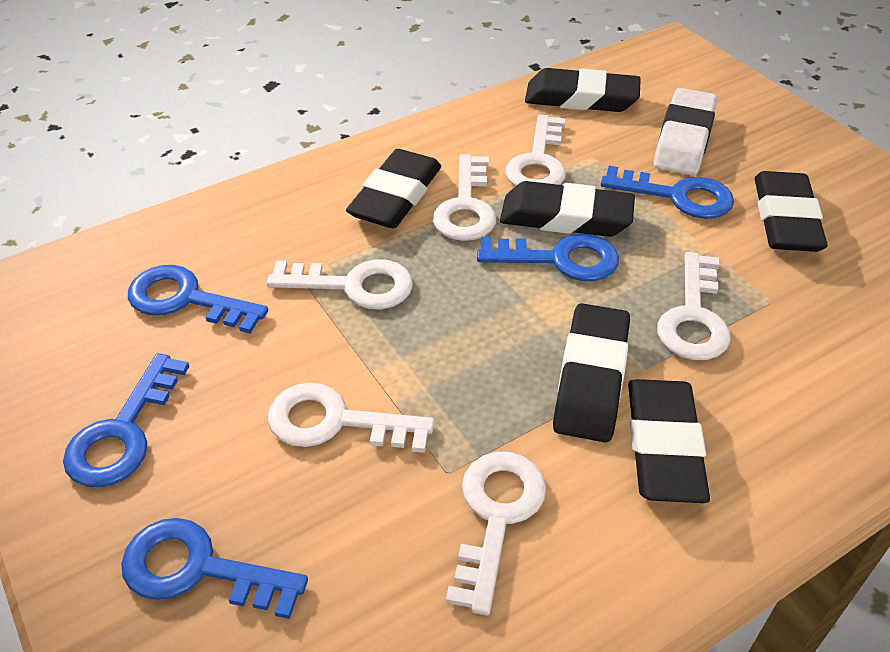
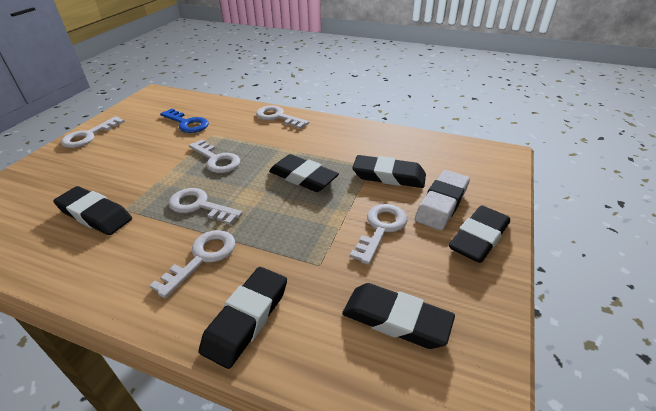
blue key: 5 -> 1

